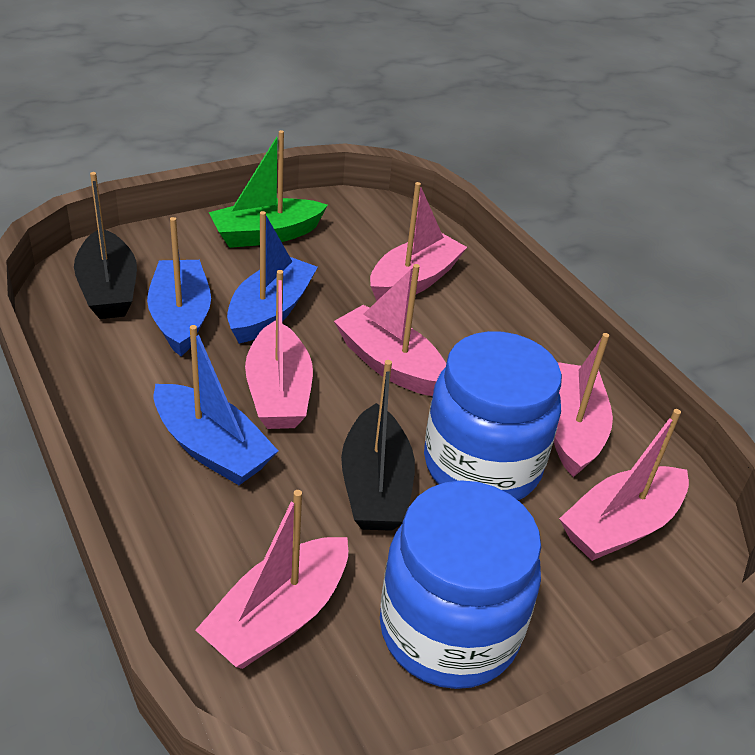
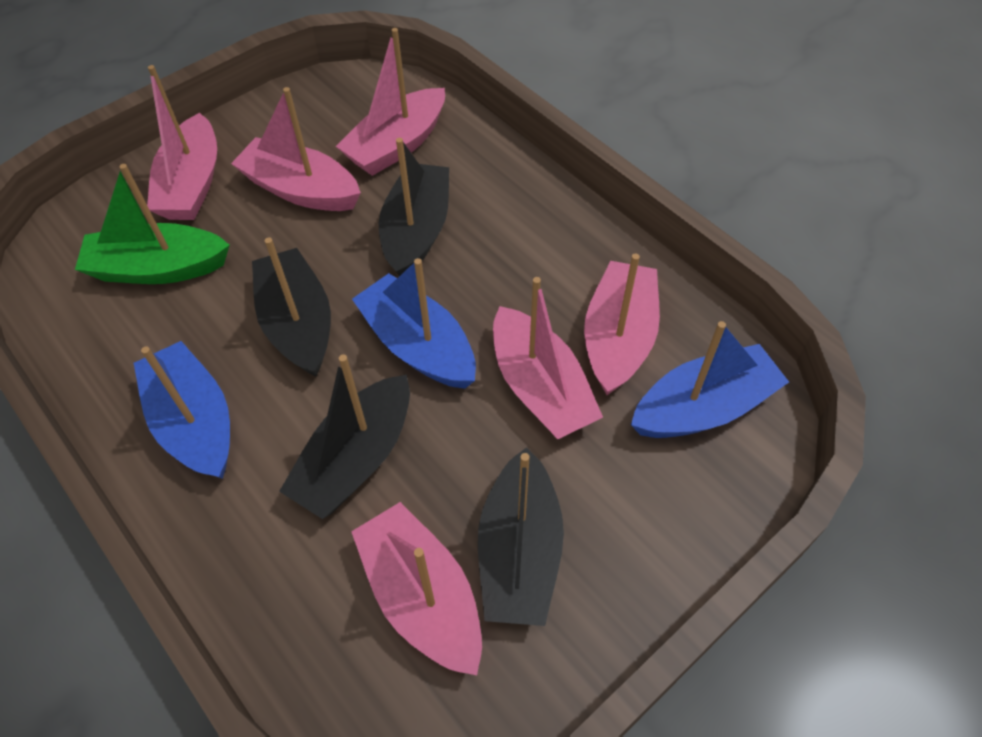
black boat: 2 -> 4
blue jar: 2 -> 0

